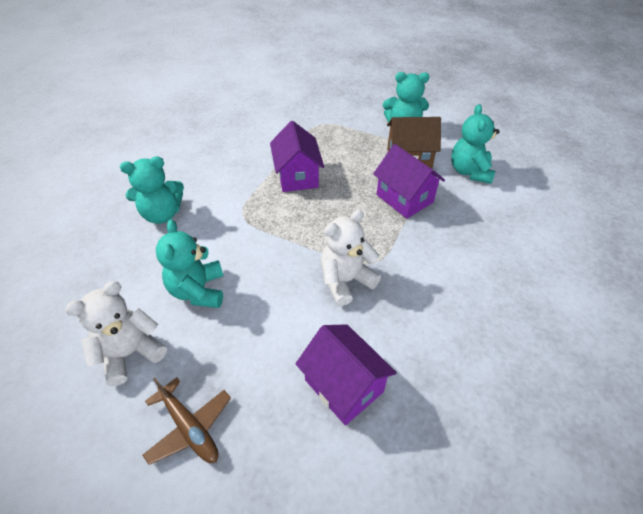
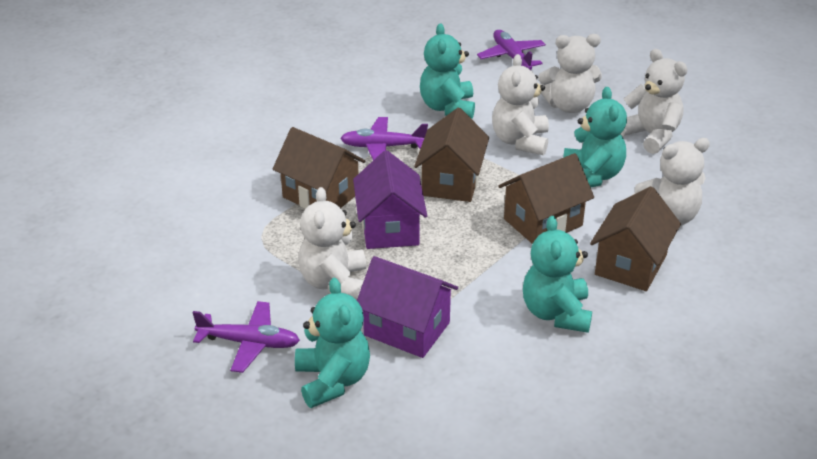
brown house: 1 -> 4
brown plane: 1 -> 0
purple house: 3 -> 2
purple plane: 0 -> 3
white teddy bear: 2 -> 5

